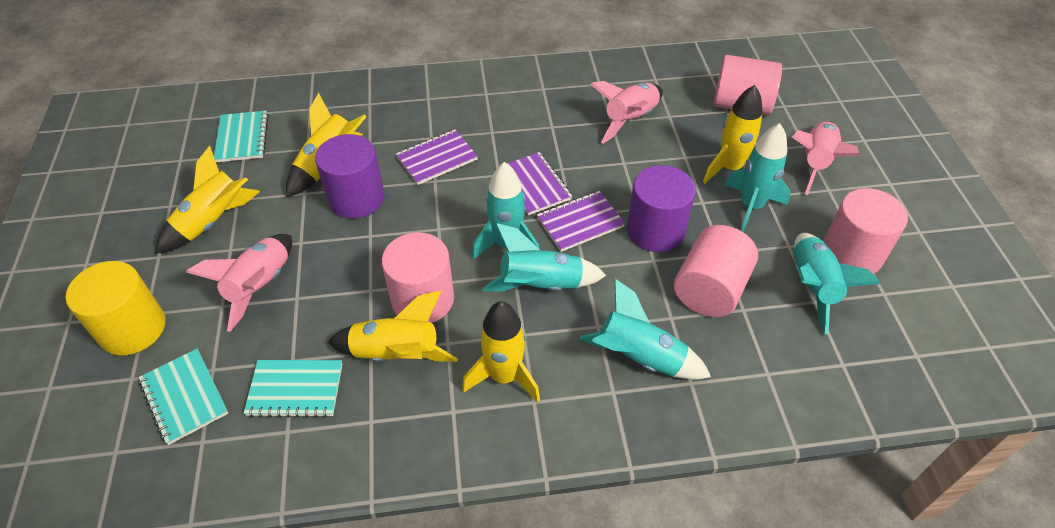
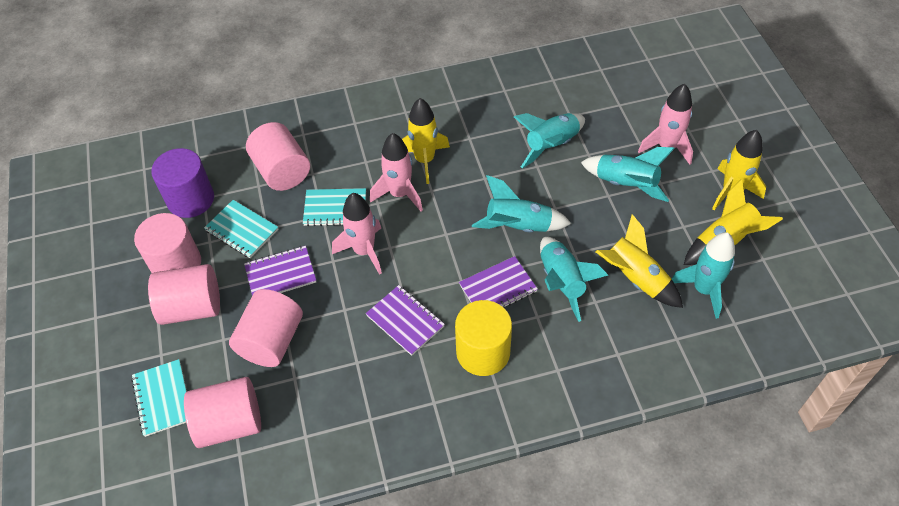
pink cylinder: 4 -> 5
purple cylinder: 2 -> 1
yellow rocket: 5 -> 4

